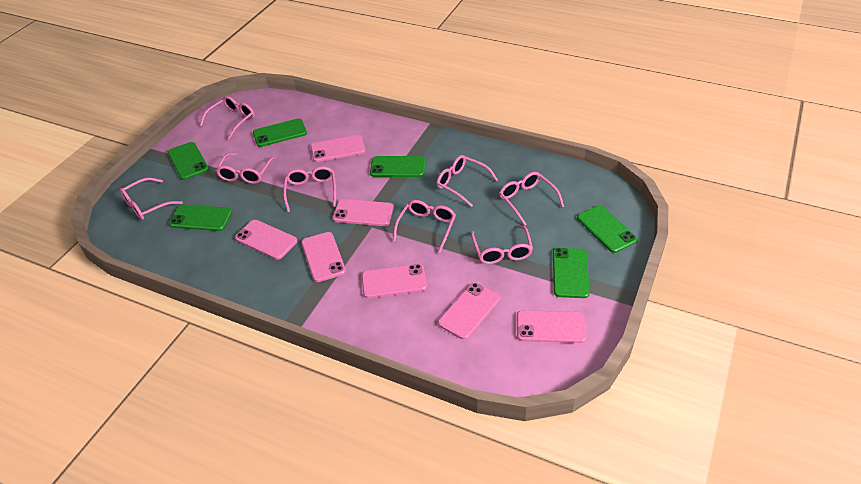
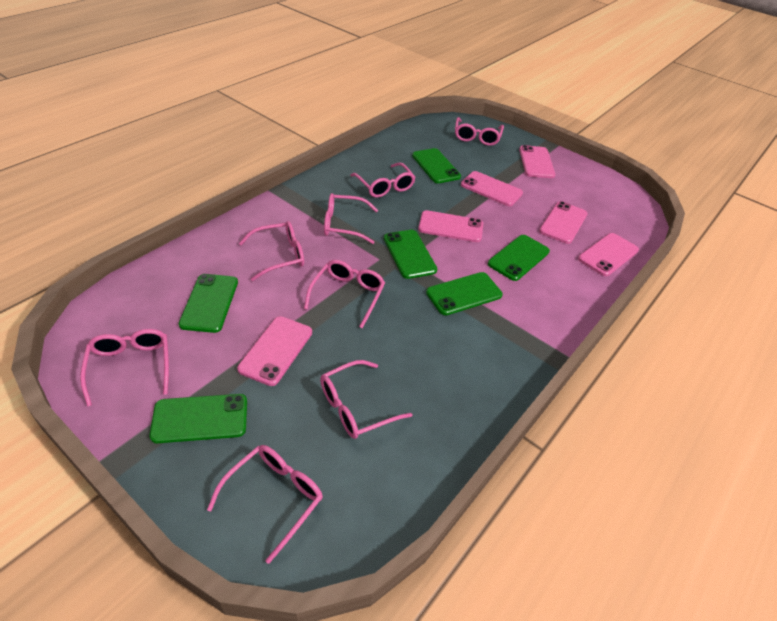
pink phone: 7 -> 6

